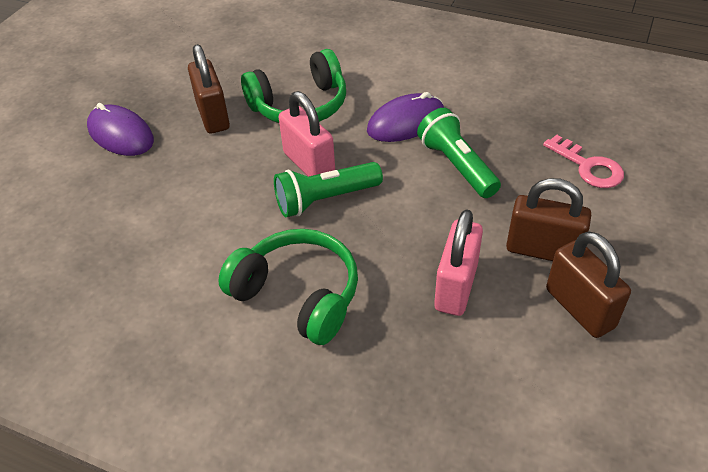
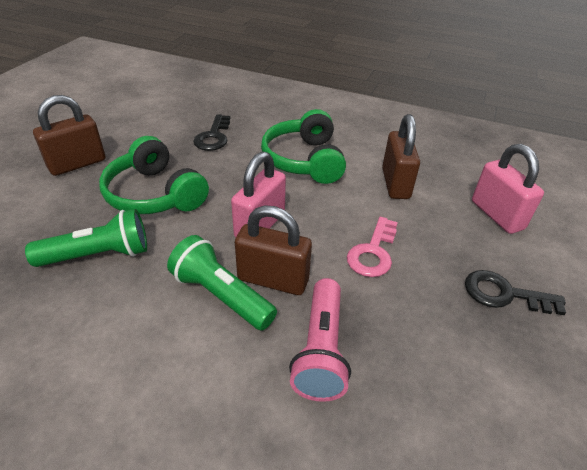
black key: 0 -> 2
pink flashlight: 0 -> 1
purple mouse: 2 -> 0

